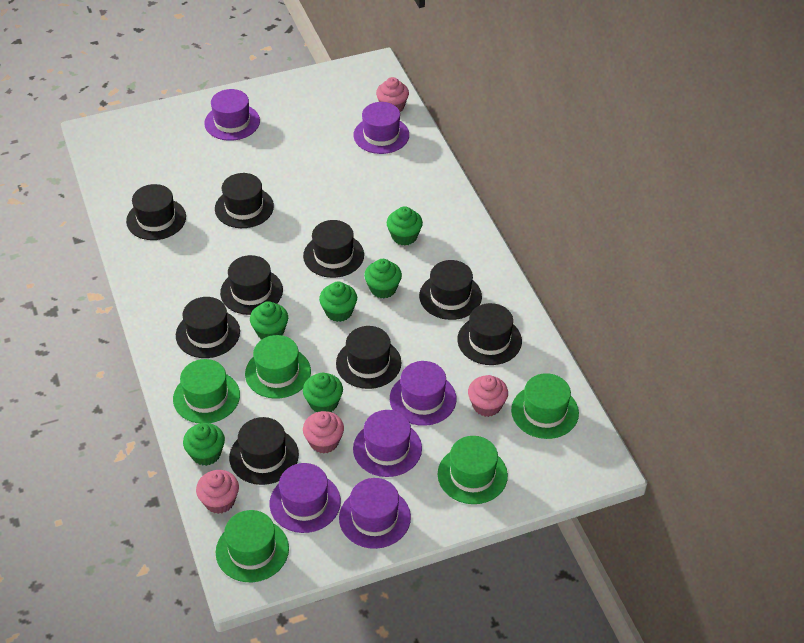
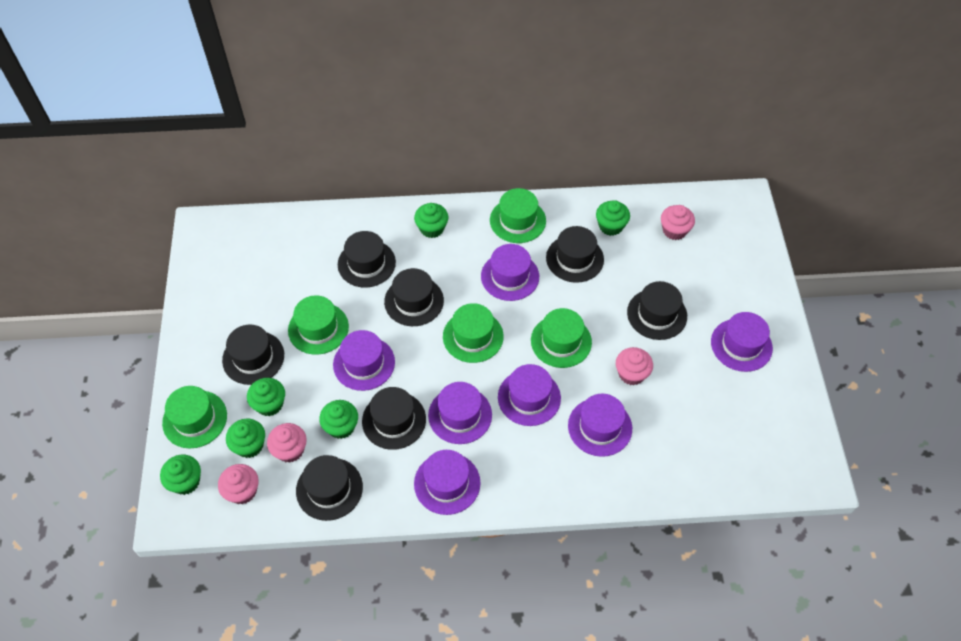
black hat: 9 -> 7
purple hat: 6 -> 7

